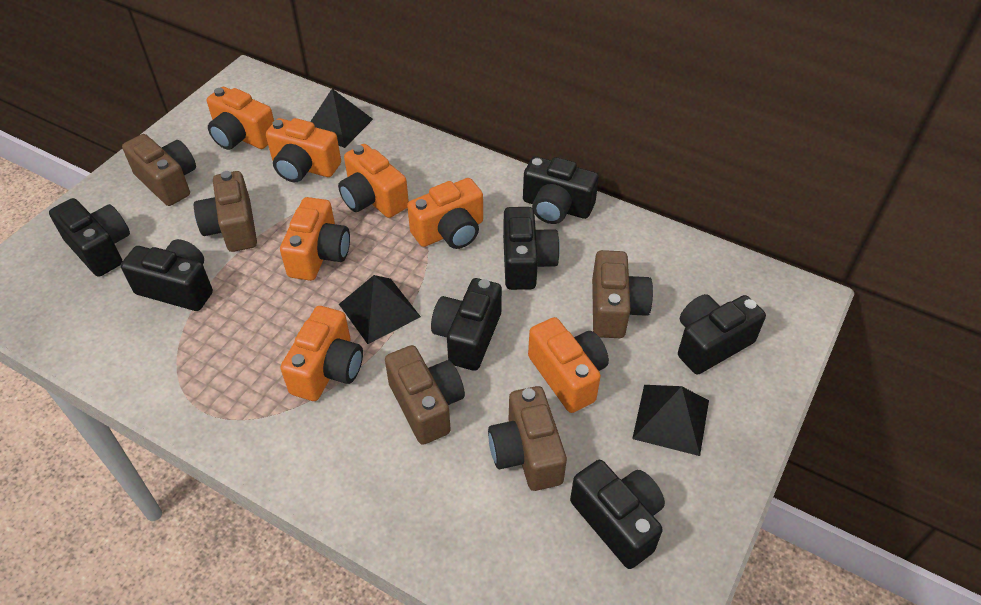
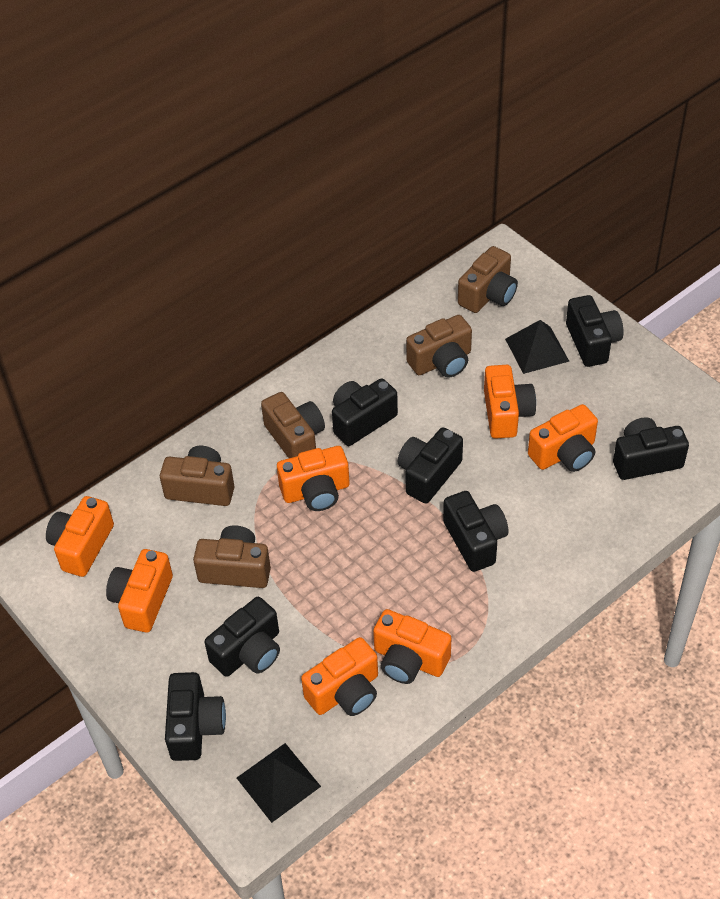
black pyramid: 3 -> 2

